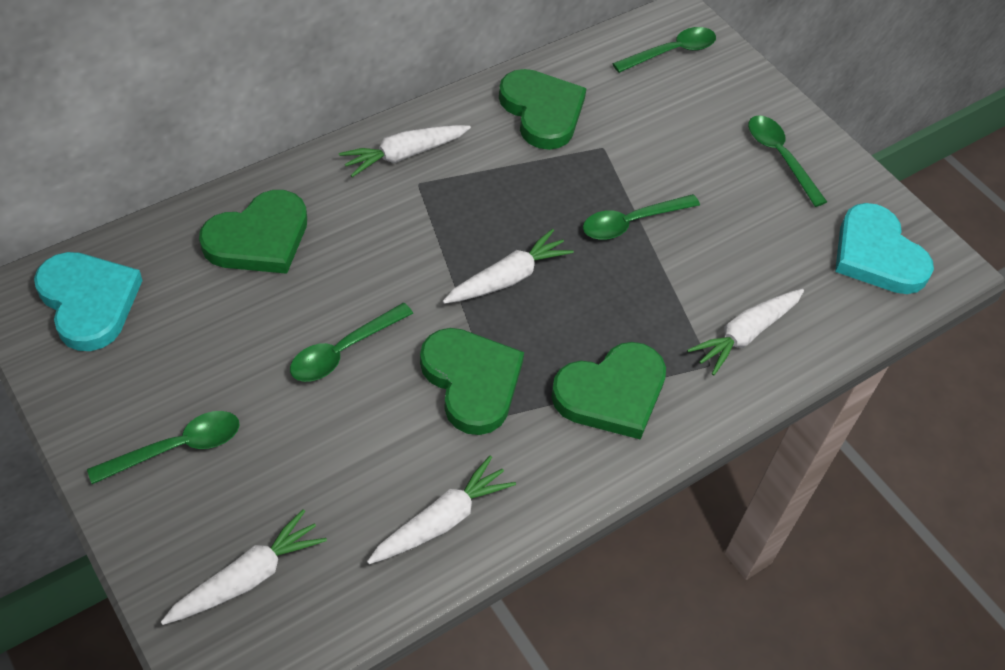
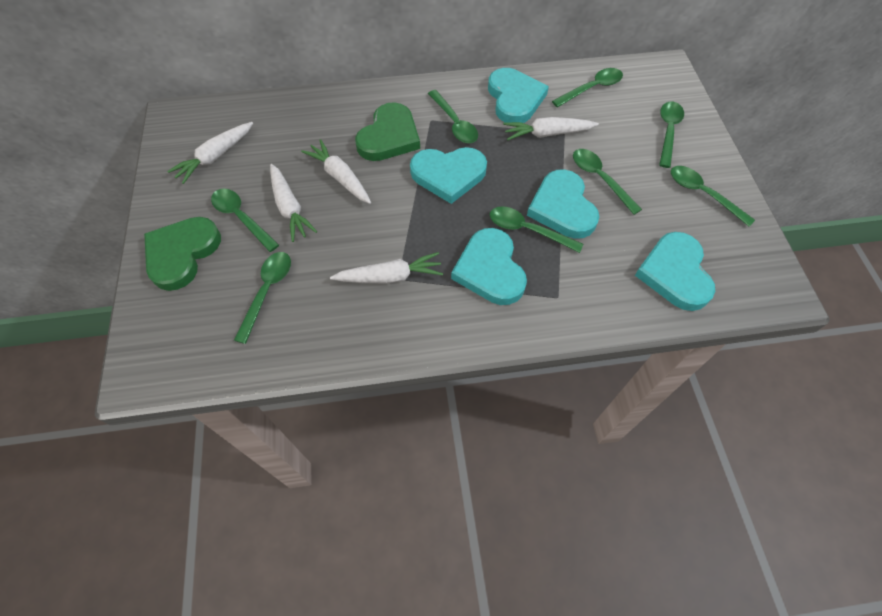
green heart: 4 -> 2
green spoon: 5 -> 8
turquoise heart: 2 -> 5

